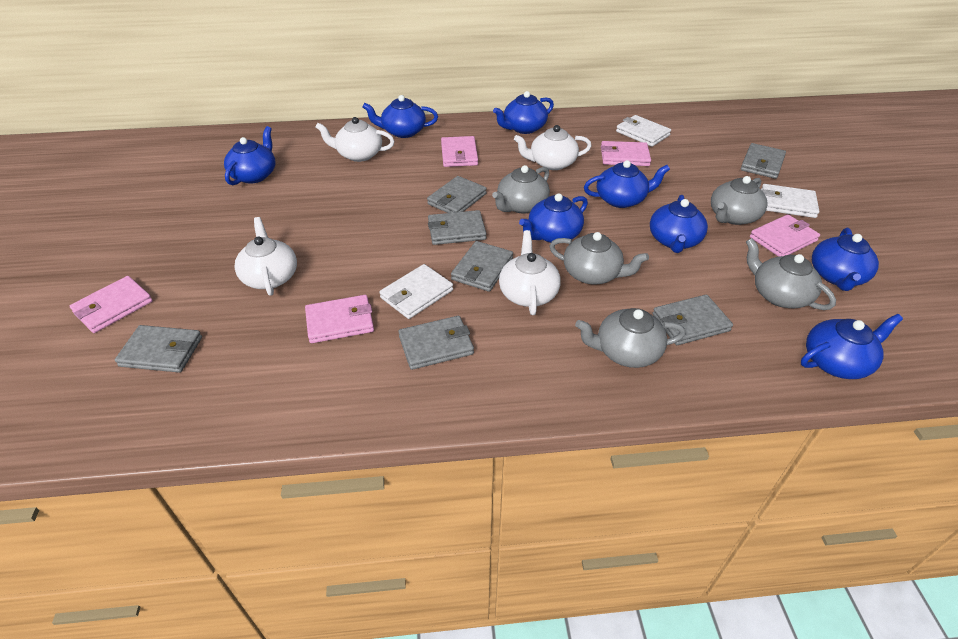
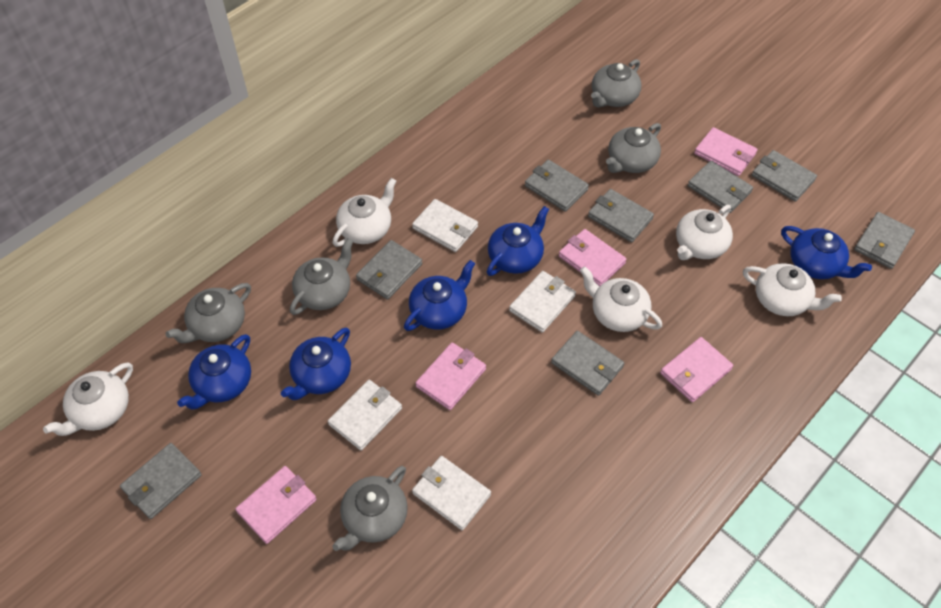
blue teapot: 8 -> 5
grey wallet: 7 -> 8
white teapot: 4 -> 5
white wallet: 3 -> 4

